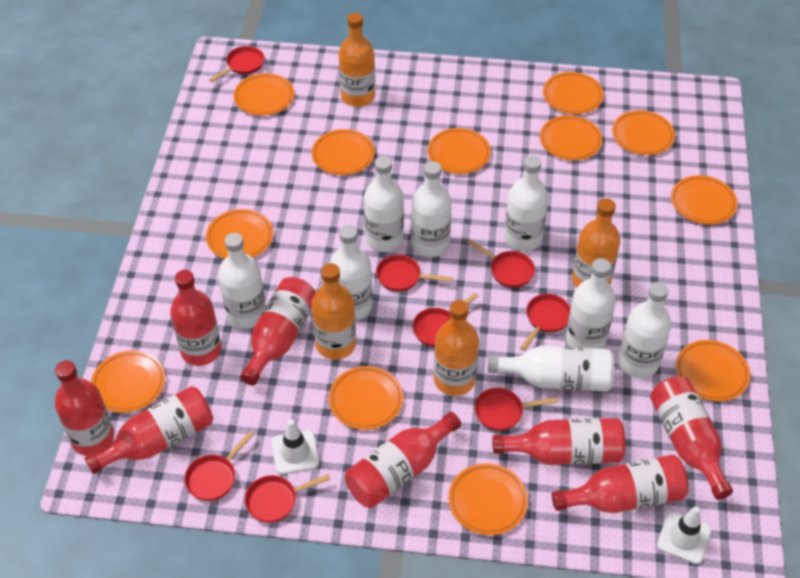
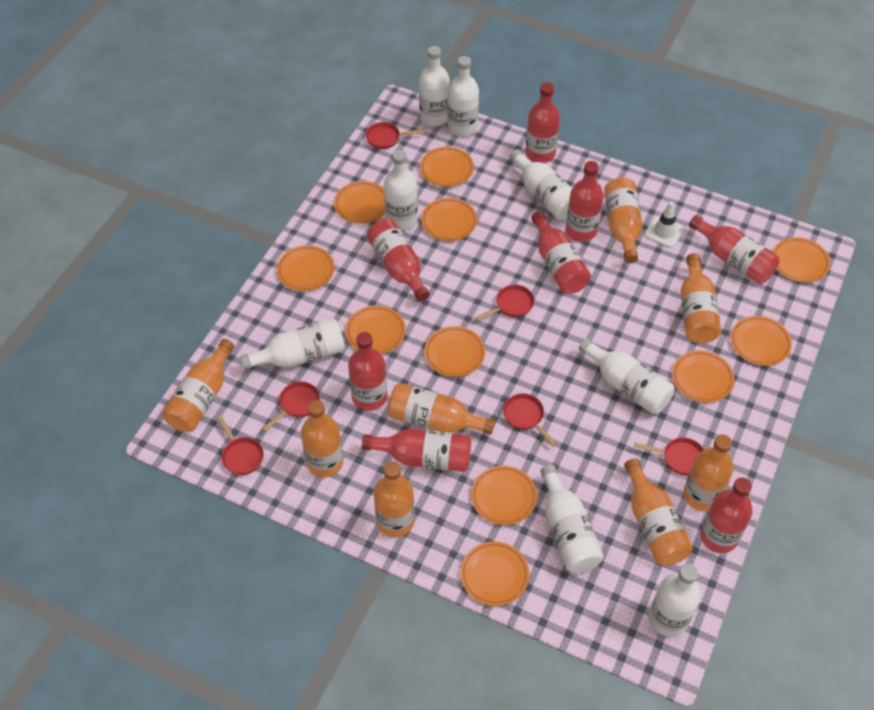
orange bottle: 4 -> 8
orange plate: 12 -> 11
red pan: 8 -> 6
white traffic cone: 2 -> 1

